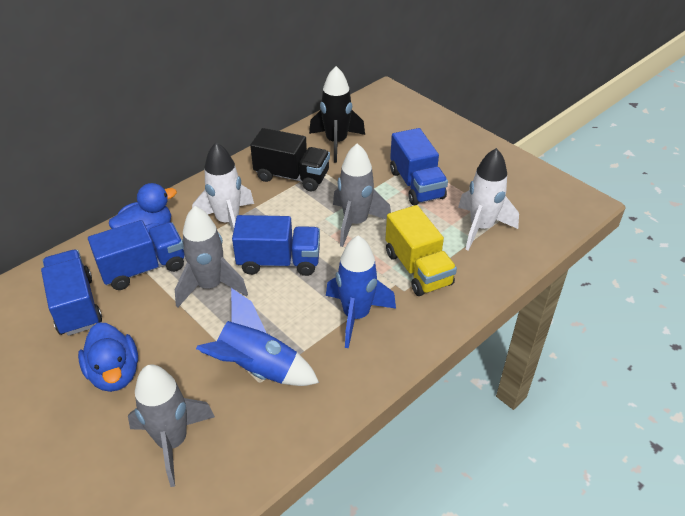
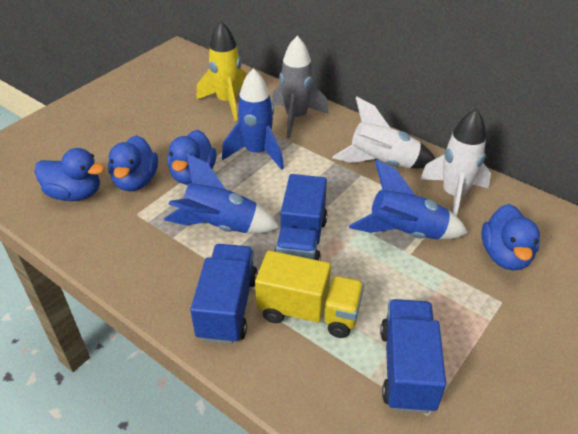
black rocket: 1 -> 0
black truck: 1 -> 0
blue duck: 2 -> 4
blue rocket: 2 -> 3
blue truck: 4 -> 3
grey rocket: 3 -> 1
yellow rocket: 0 -> 1

